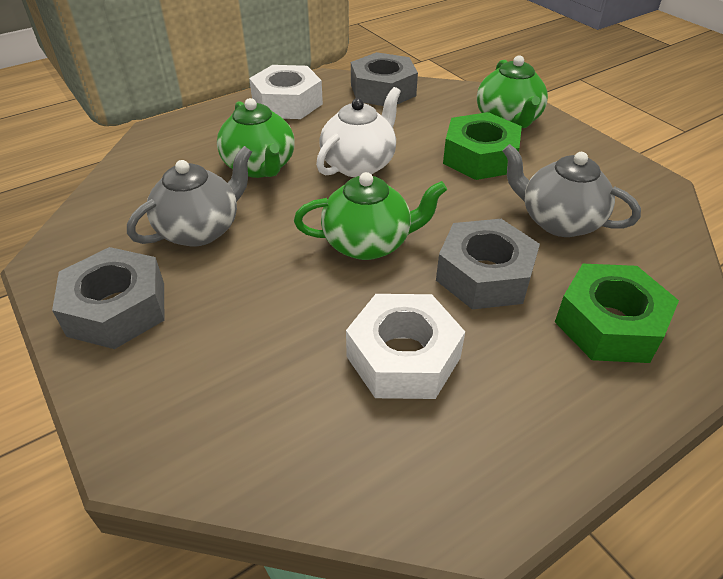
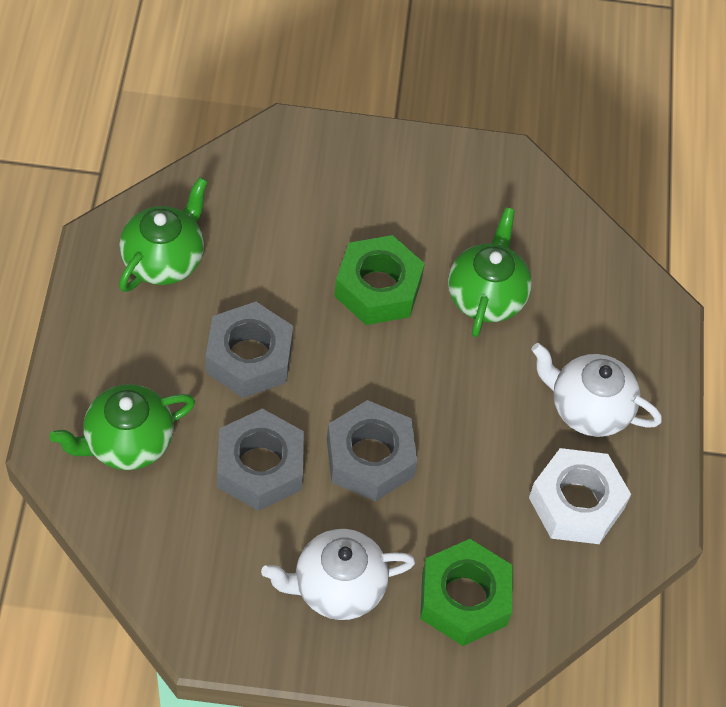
grey teapot: 2 -> 0
white nut: 2 -> 1
white teapot: 1 -> 2

